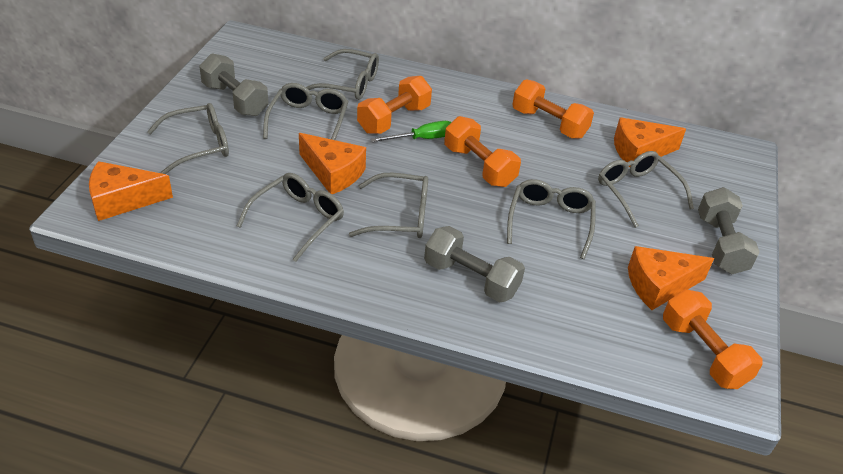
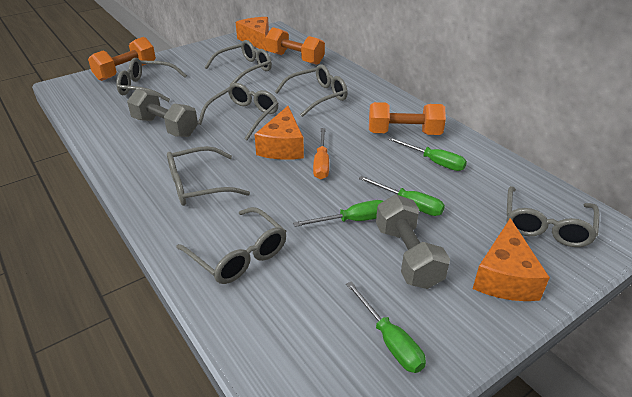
green screwdriver: 1 -> 4
grey dumbbell: 3 -> 2
orange cheese: 4 -> 3
orange dumbbell: 4 -> 3
orange screwdriver: 0 -> 1

